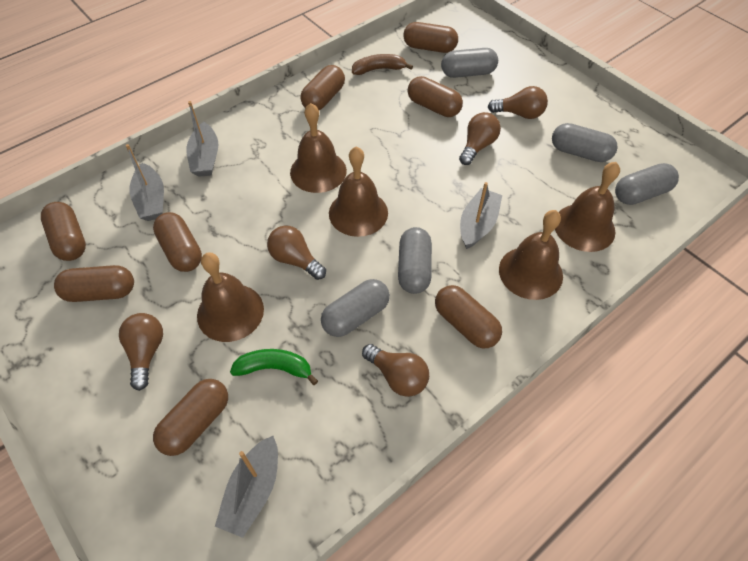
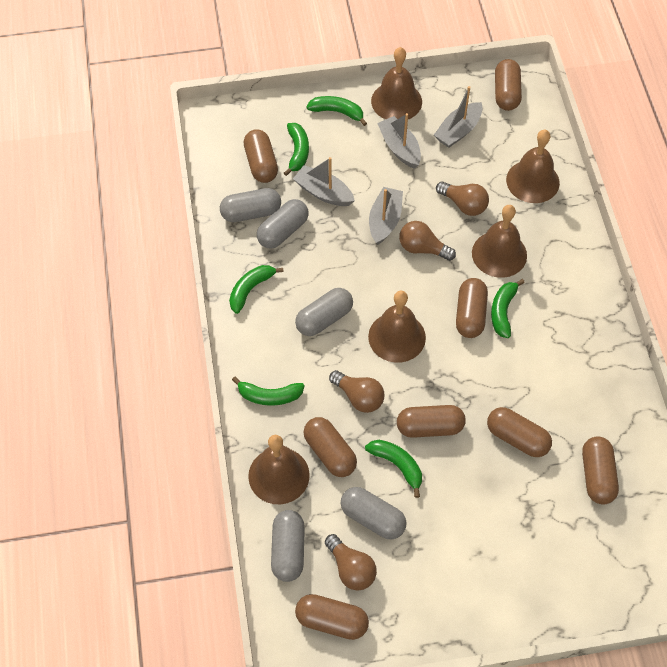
brown banana: 1 -> 0
brown light bulb: 5 -> 4
green banana: 1 -> 6

